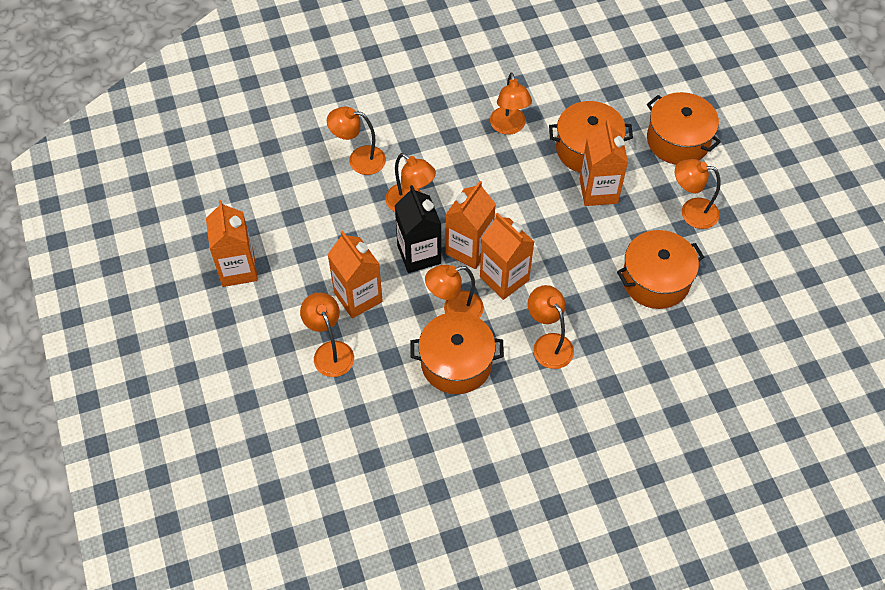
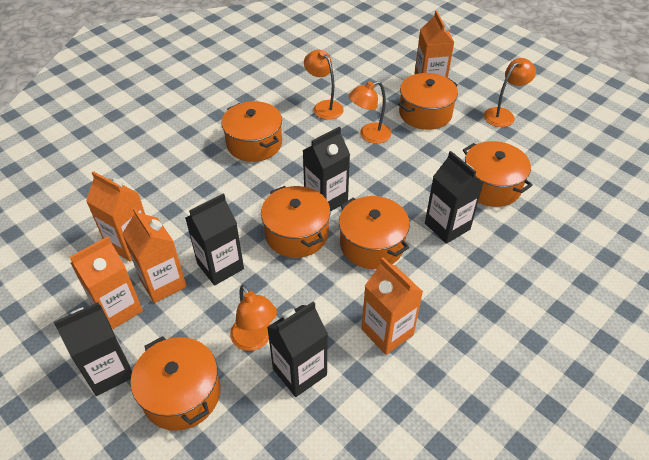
black carton: 1 -> 5
orange lamp: 7 -> 4
orange pot: 4 -> 6

